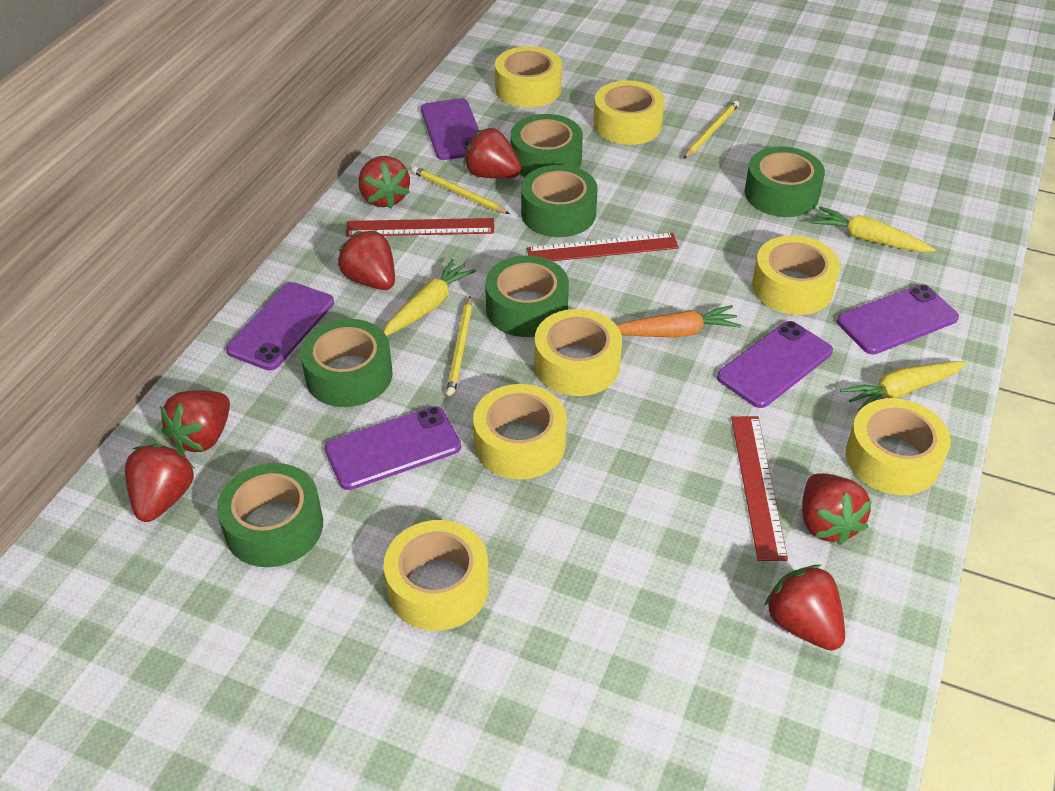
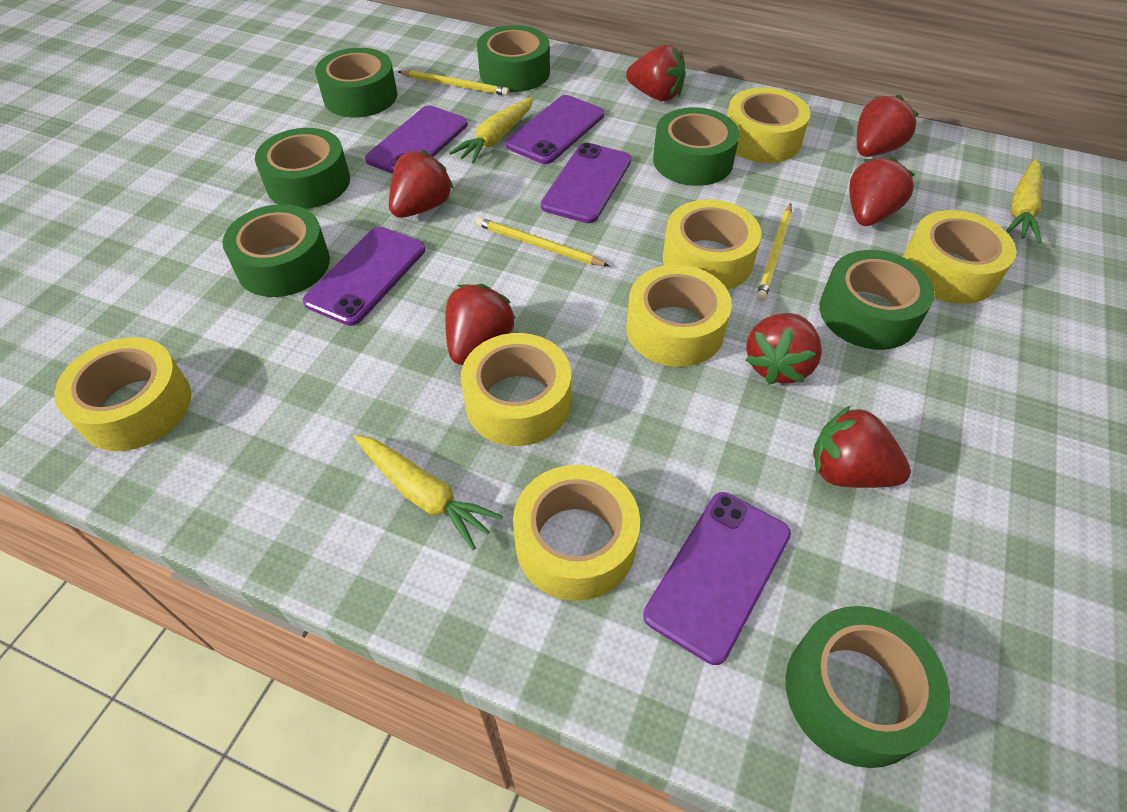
green tape: 6 -> 7
orange carrot: 1 -> 0
red ruler: 3 -> 0

